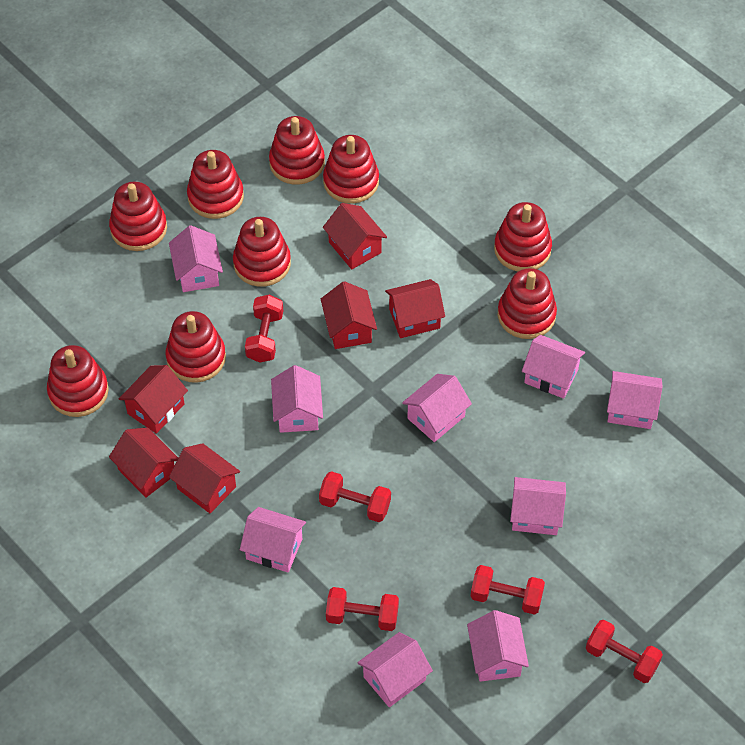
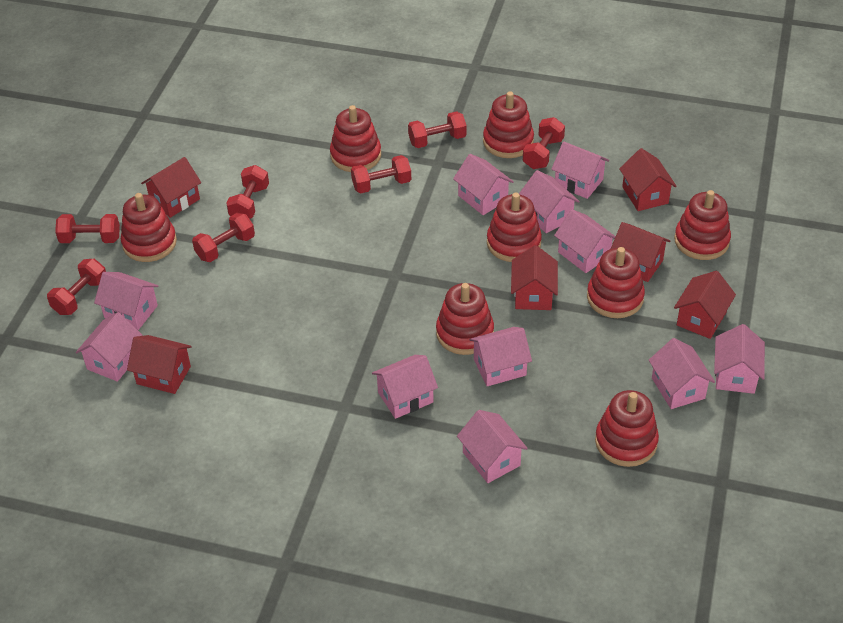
pink house: 9 -> 11
red dumbbell: 5 -> 7
red stacking toy: 9 -> 8

